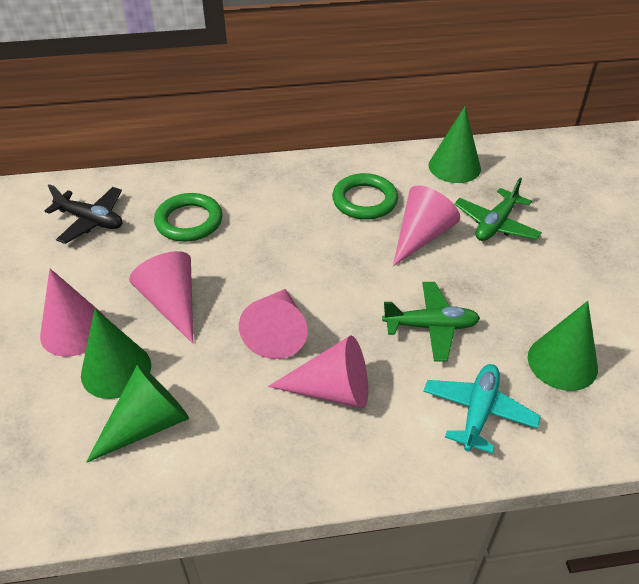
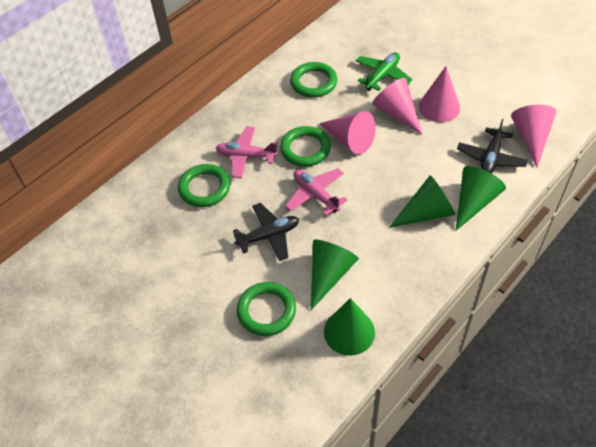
black plane: 1 -> 2
green plane: 2 -> 1
green ring: 2 -> 4
pink cone: 5 -> 4
pink plane: 0 -> 2
turquoise plane: 1 -> 0

